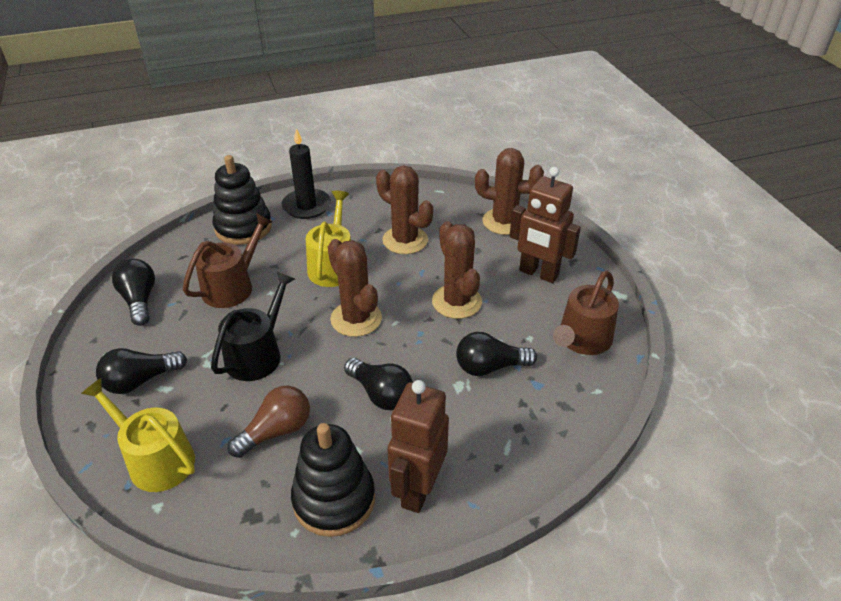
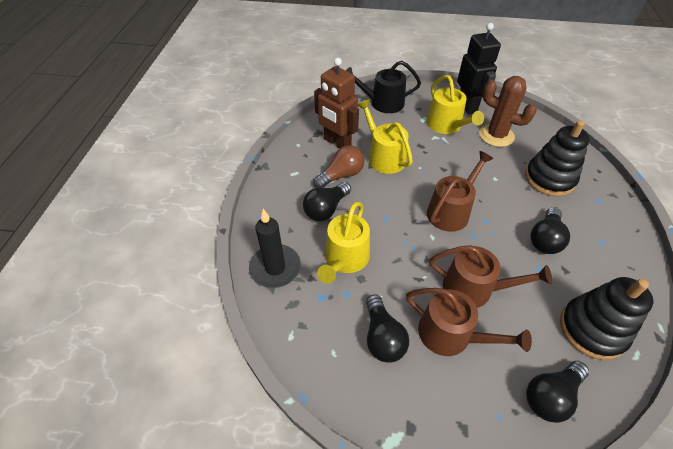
black robot: 0 -> 1
brown cactus: 4 -> 1
brown robot: 2 -> 1
brown watering can: 2 -> 3
yellow watering can: 2 -> 3

